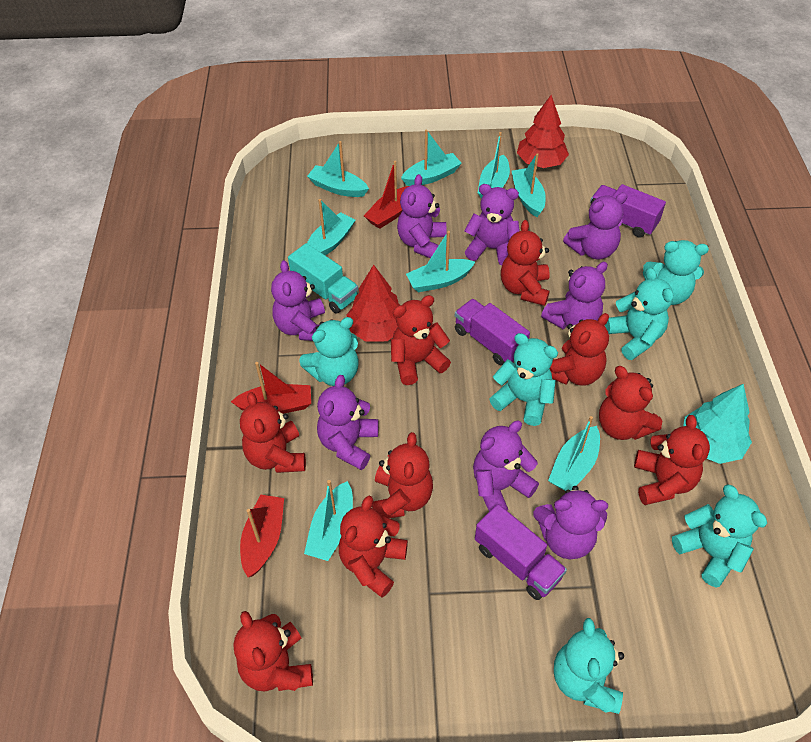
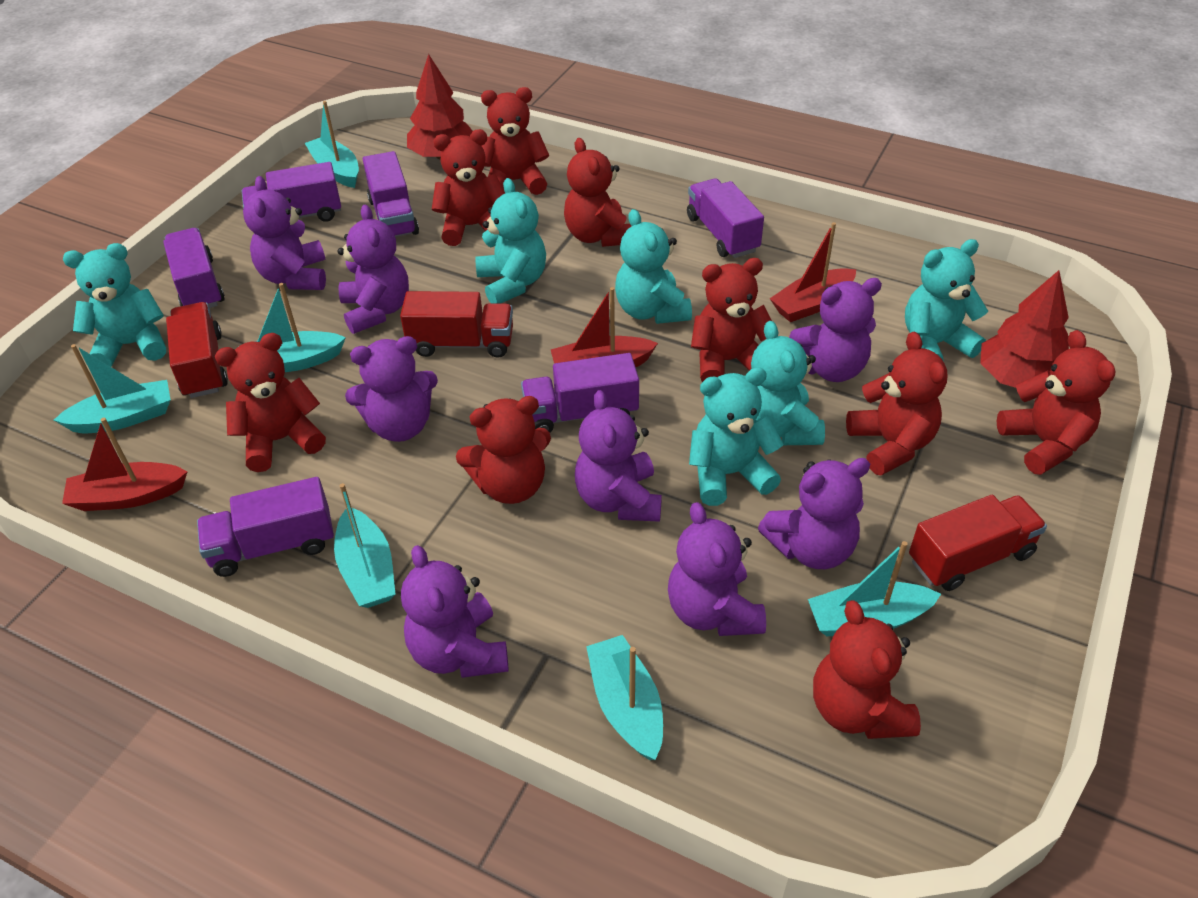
purple truck: 3 -> 6
red truck: 0 -> 3
turquoise boat: 8 -> 6
turquoise tree: 1 -> 0
turquoise truck: 1 -> 0

